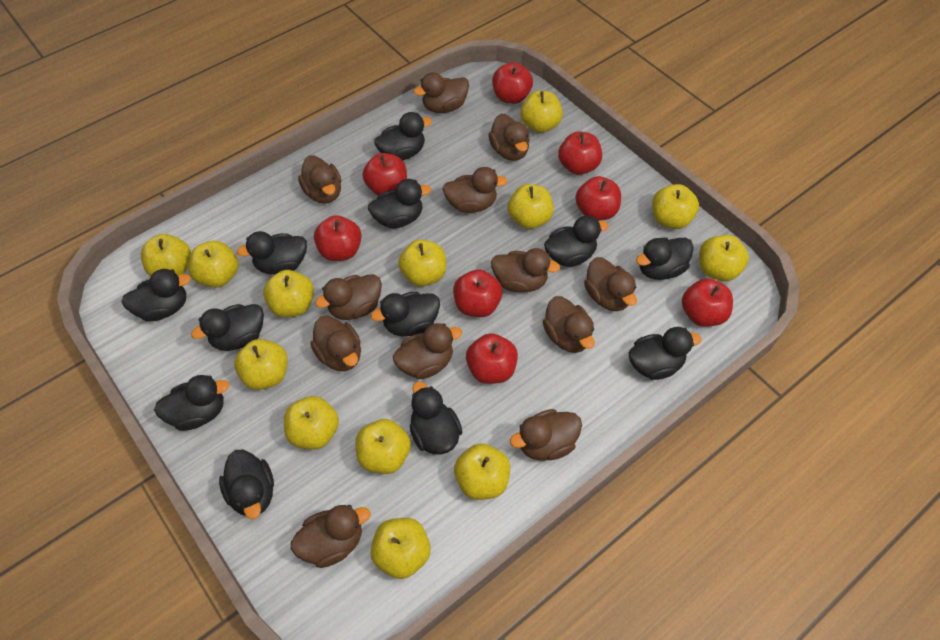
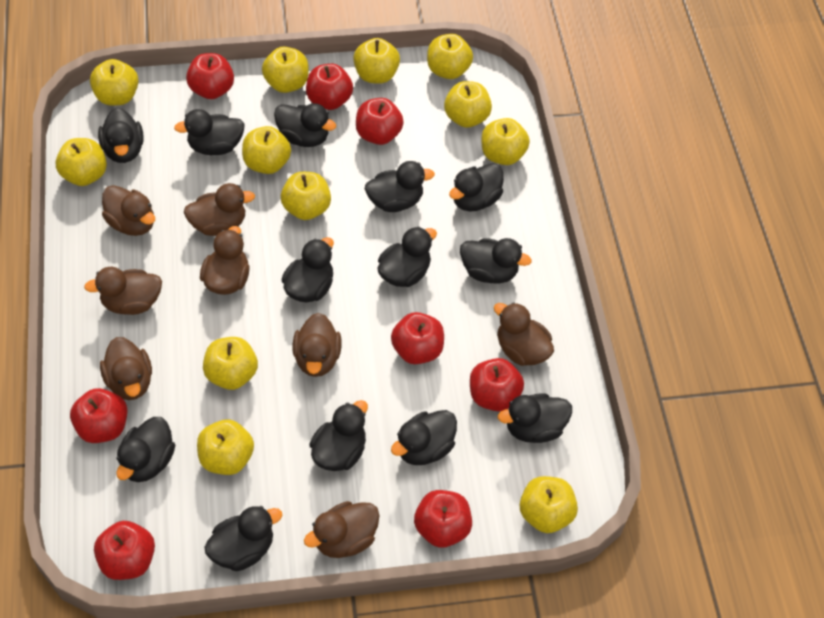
black duck: 12 -> 13
brown duck: 12 -> 8
yellow apple: 13 -> 12

